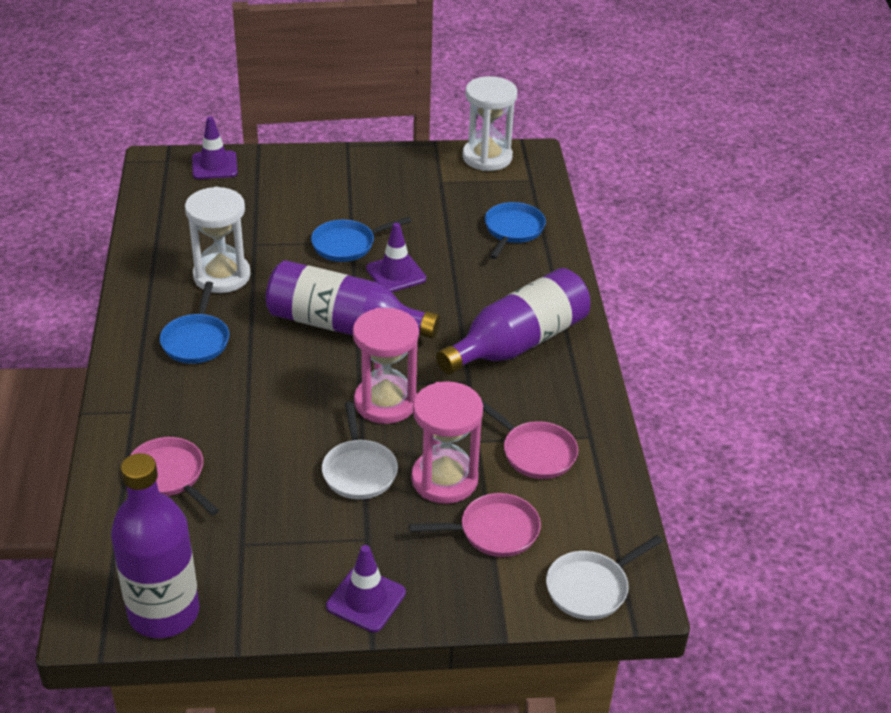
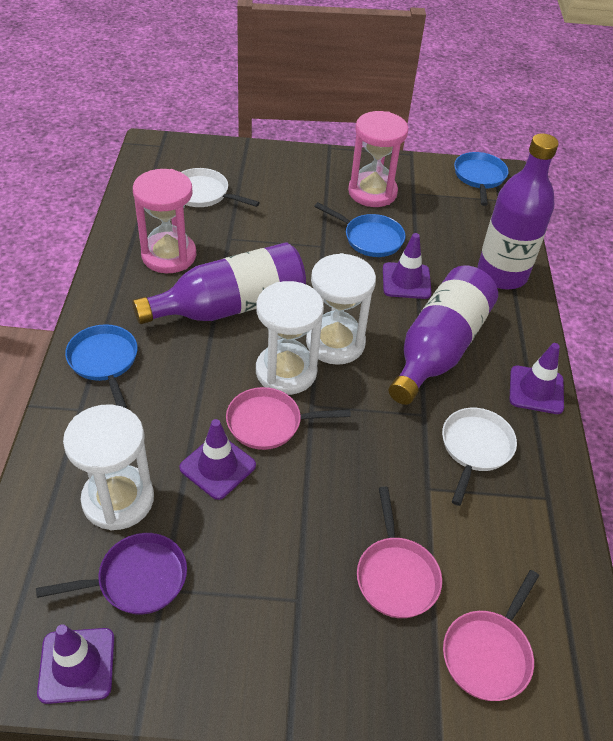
purple pan: 0 -> 1
purple traffic cone: 3 -> 4
white hourglass: 2 -> 3

